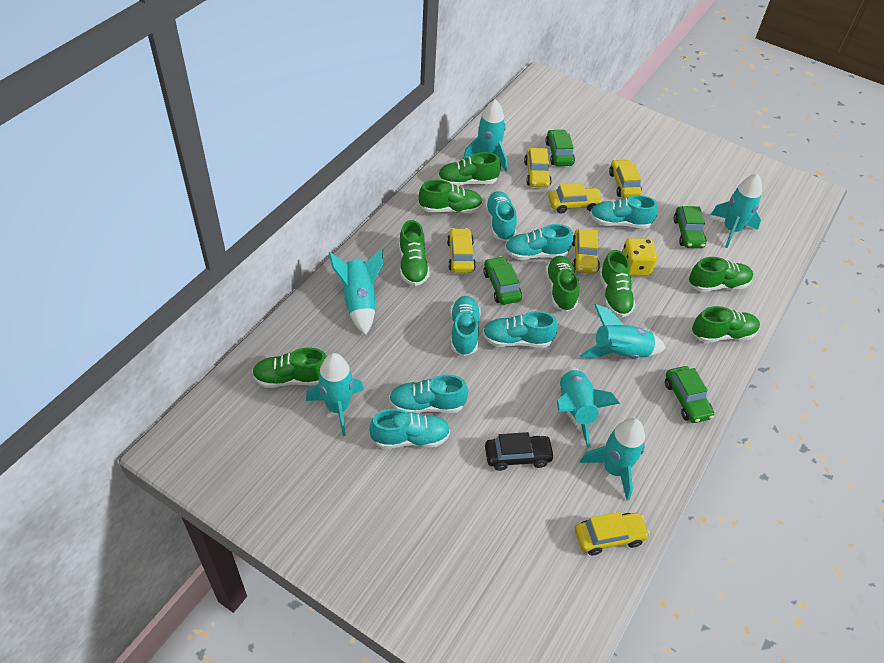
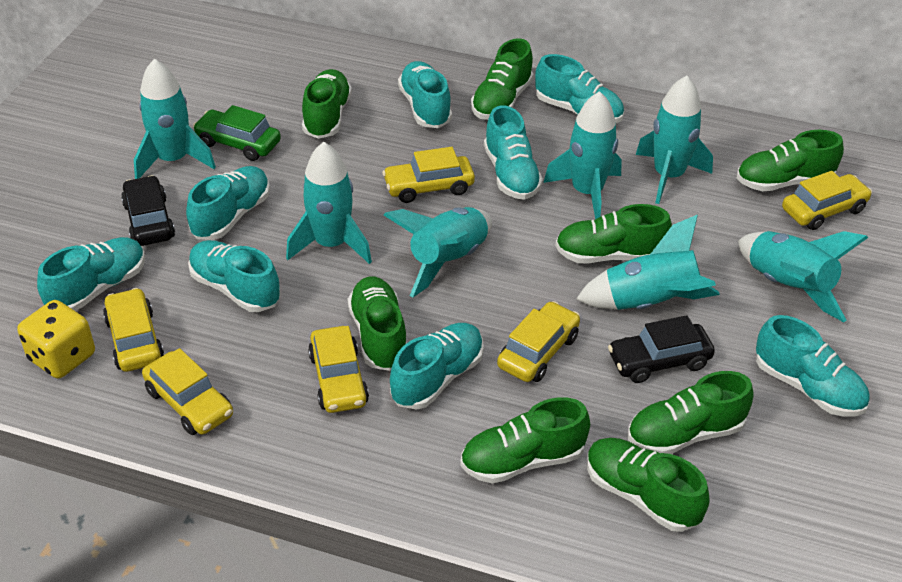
black car: 1 -> 2
green car: 4 -> 1
turquoise shoe: 7 -> 8

